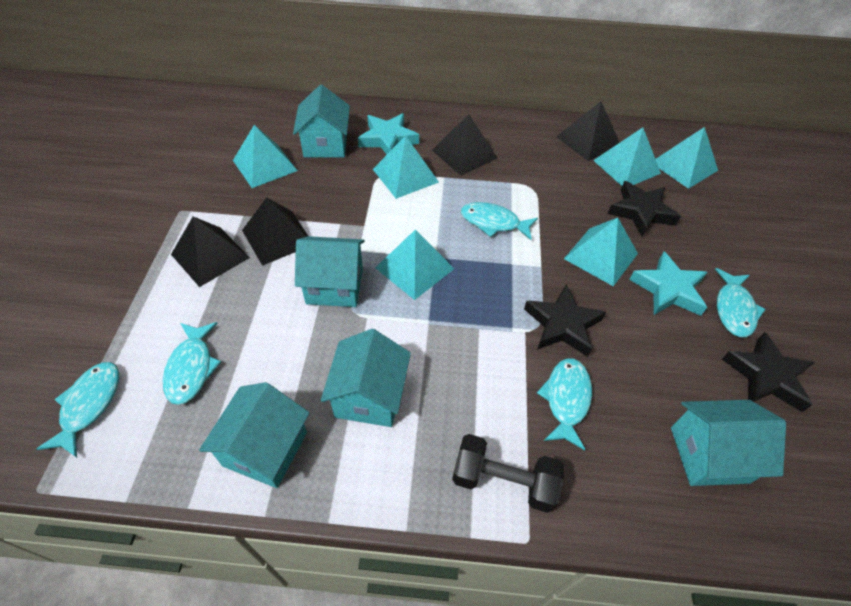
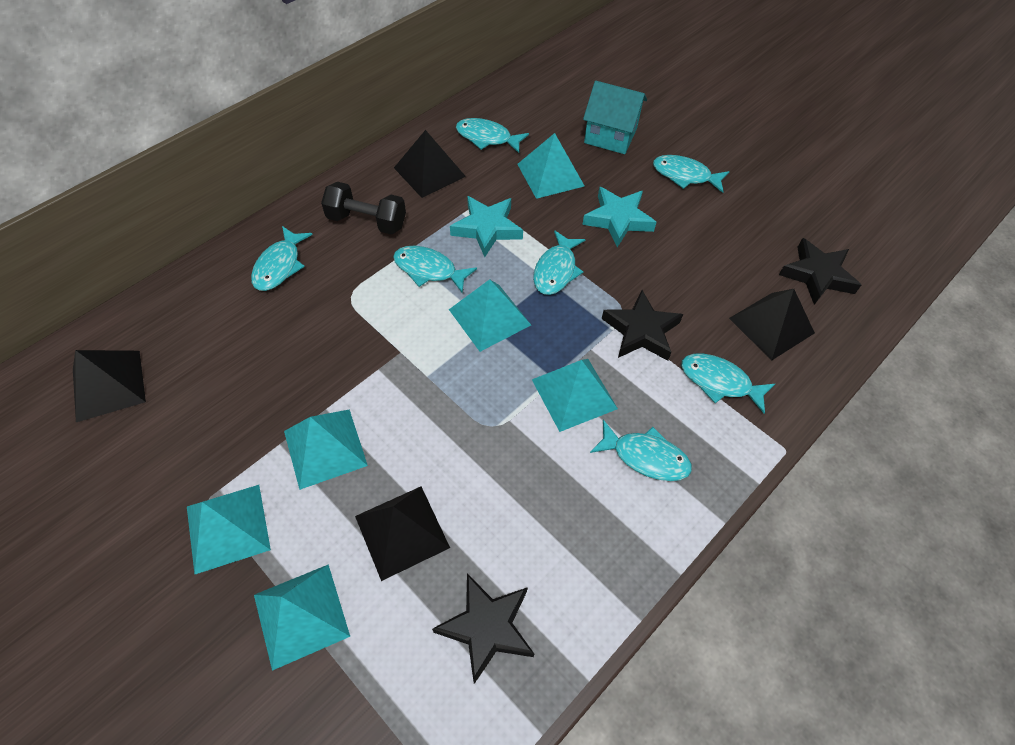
turquoise fish: 5 -> 7
turquoise house: 5 -> 1

